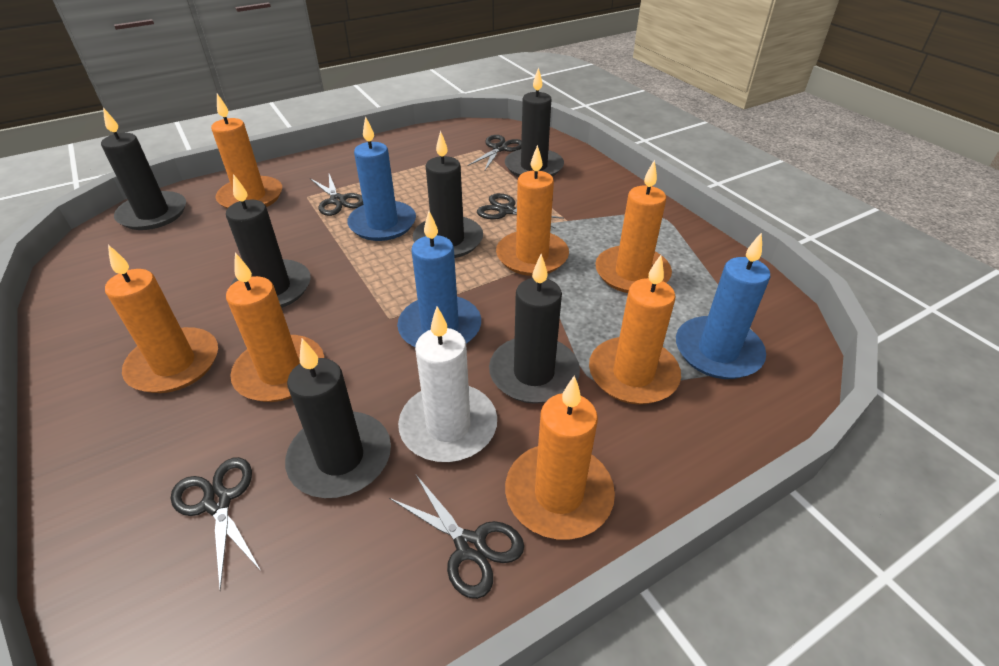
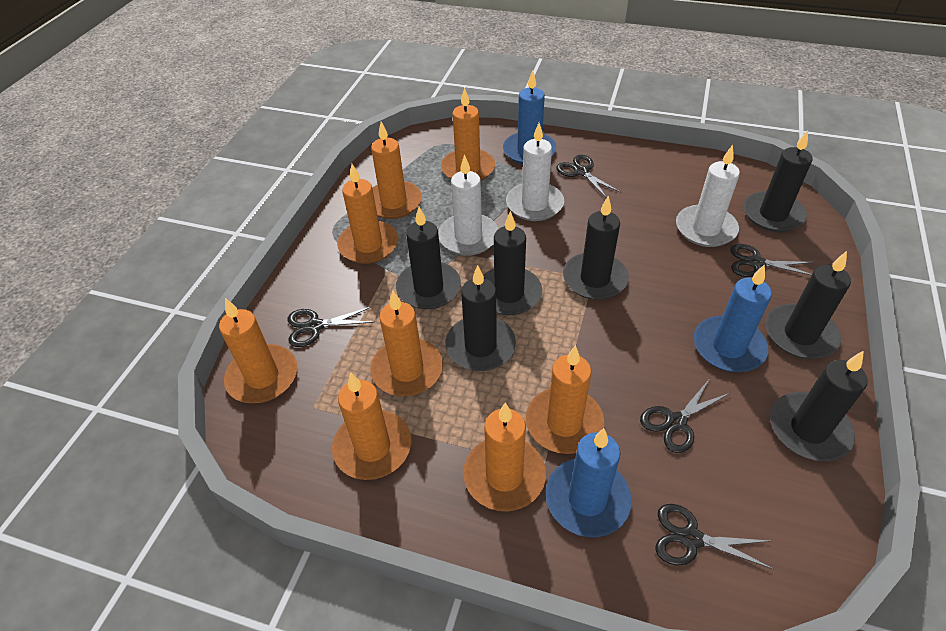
black candle: 6 -> 7
orange candle: 7 -> 8
white candle: 1 -> 3

